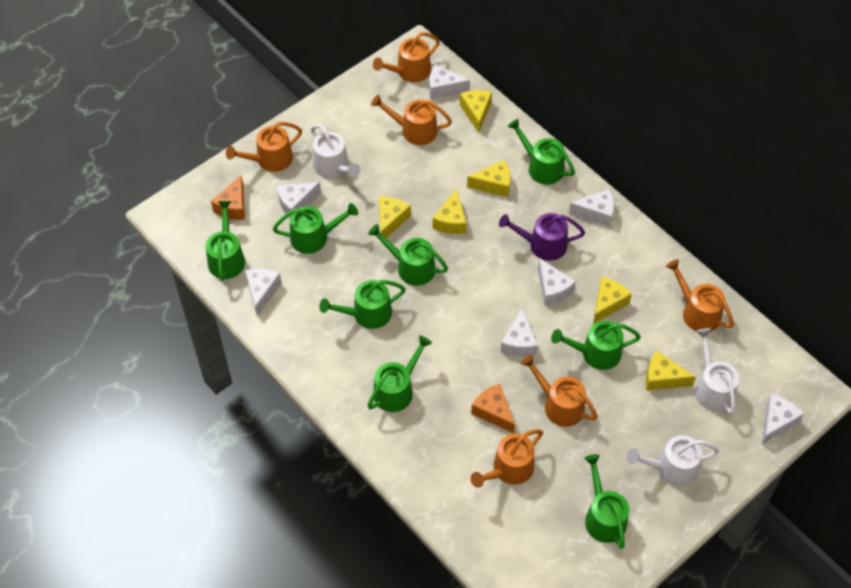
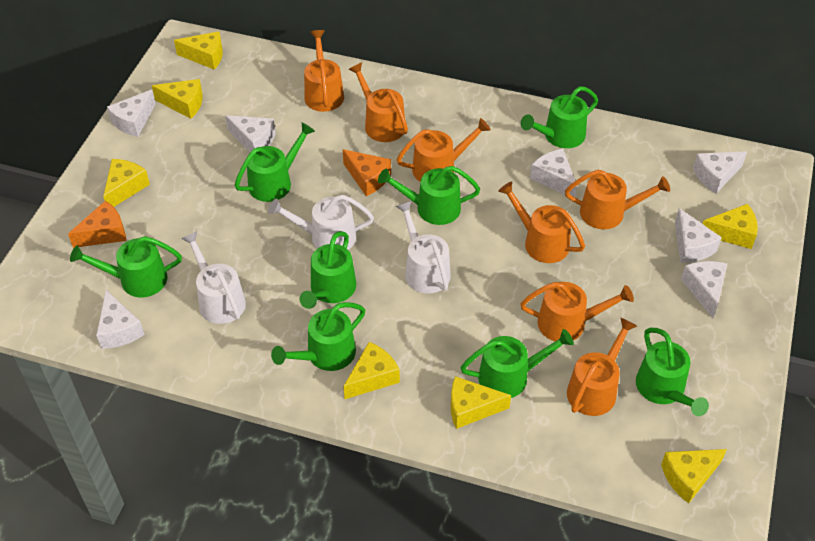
orange watering can: 6 -> 7
purple watering can: 1 -> 0
yellow cheese: 6 -> 7

